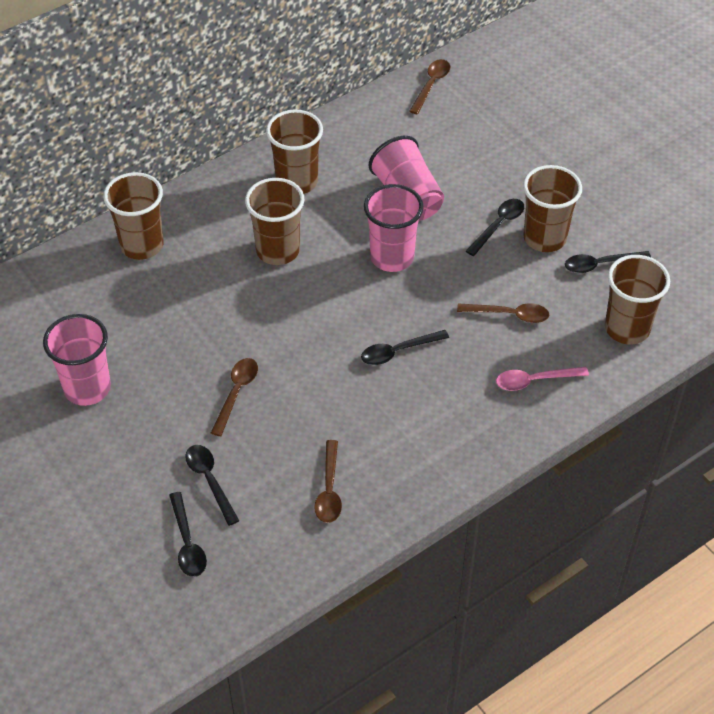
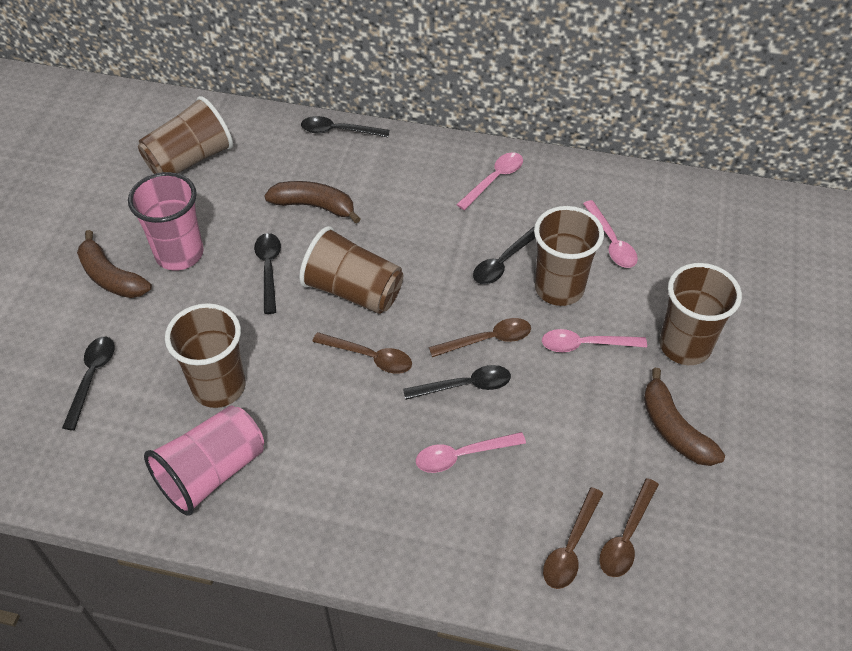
brown banana: 0 -> 3
pink cup: 3 -> 2
pink spoon: 1 -> 4

